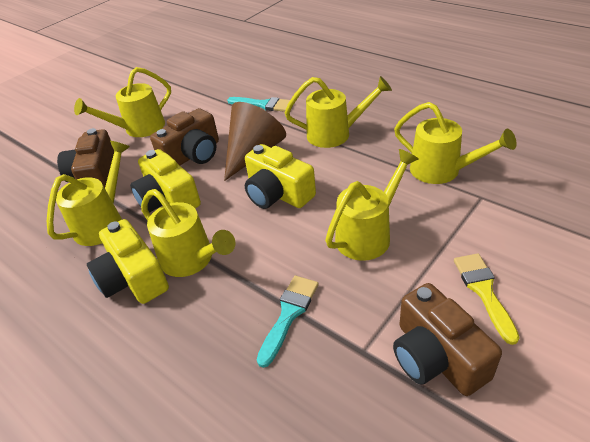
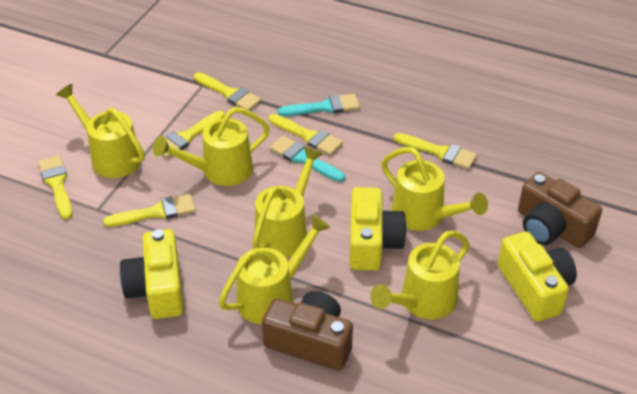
brown camera: 3 -> 2
brown cone: 1 -> 0
yellow brush: 1 -> 6

